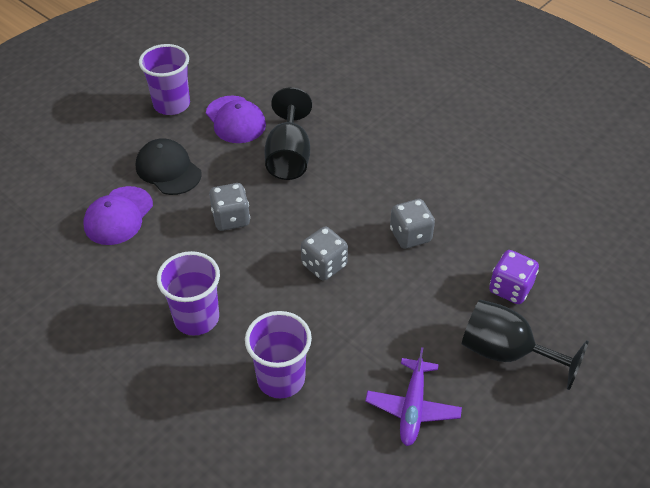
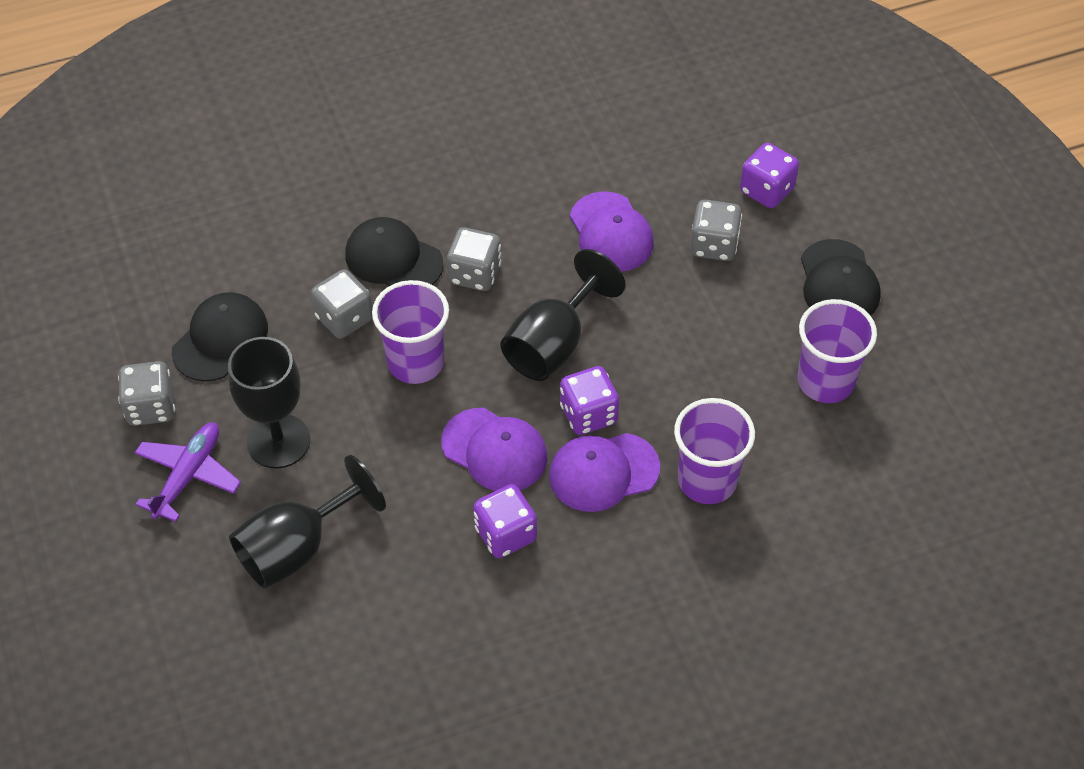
black cap: 1 -> 3
black goblet: 2 -> 3
grey dice: 3 -> 4
purple cap: 2 -> 3
purple dice: 1 -> 3

